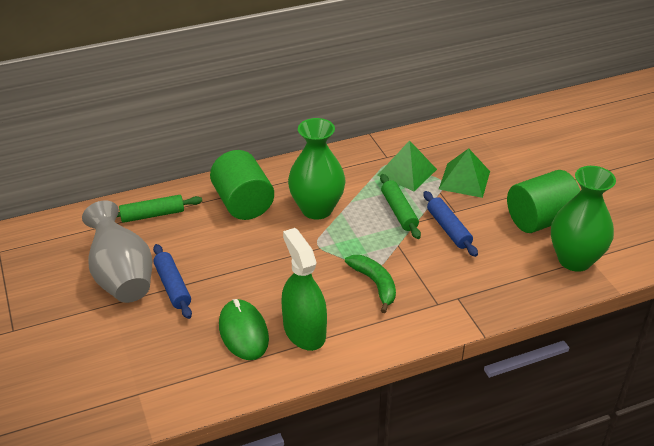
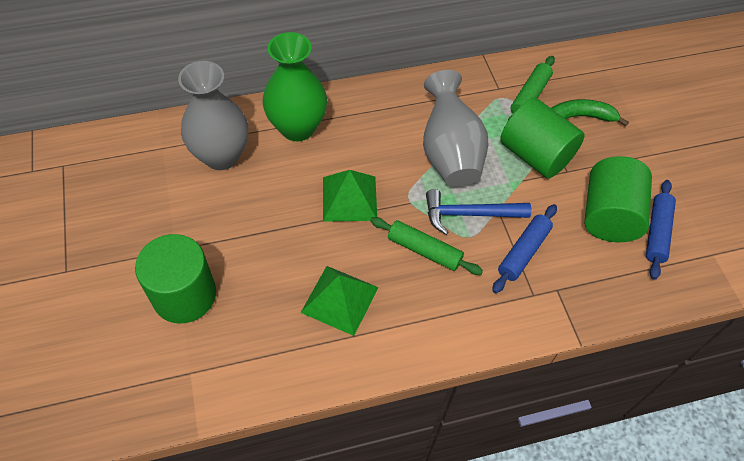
blue hammer: 0 -> 1
green cylinder: 2 -> 3
green mouse: 1 -> 0
green spray bottle: 1 -> 0
green vase: 2 -> 1
grey vase: 1 -> 2

